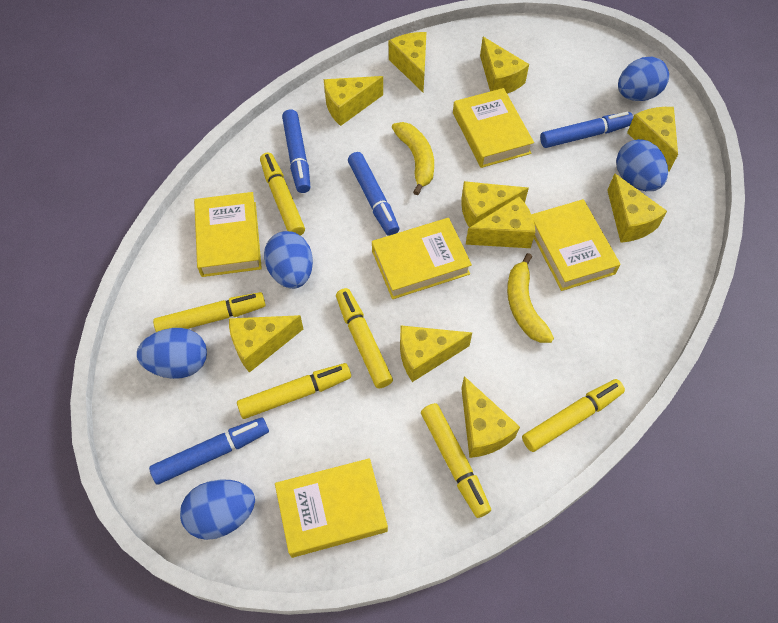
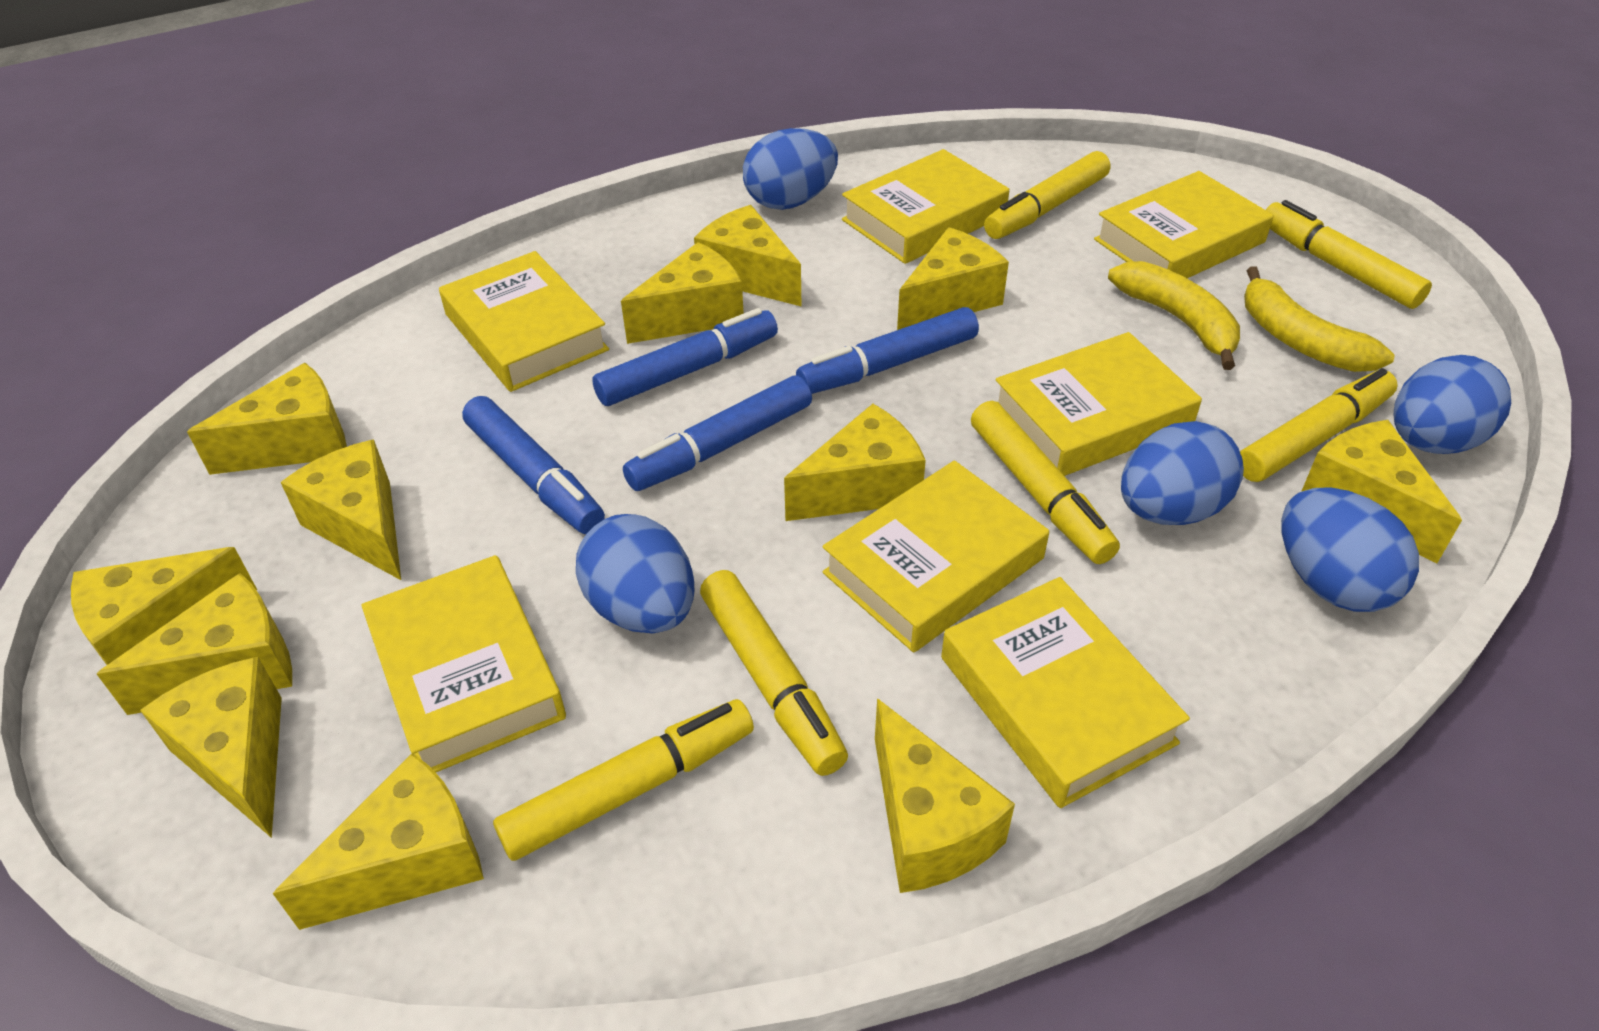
yellow book: 5 -> 7
yellow cheese: 10 -> 12

